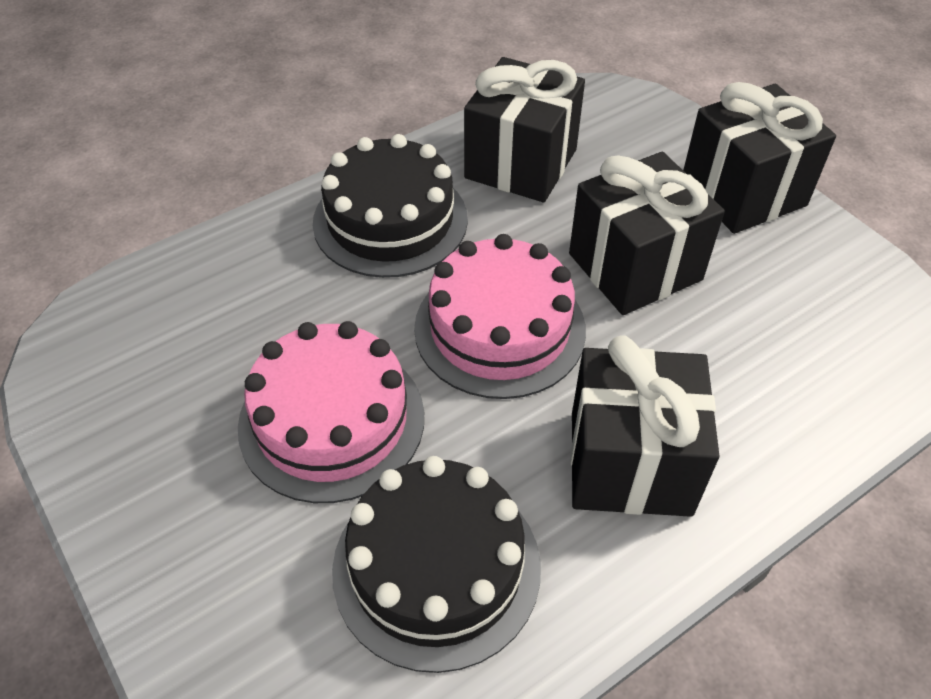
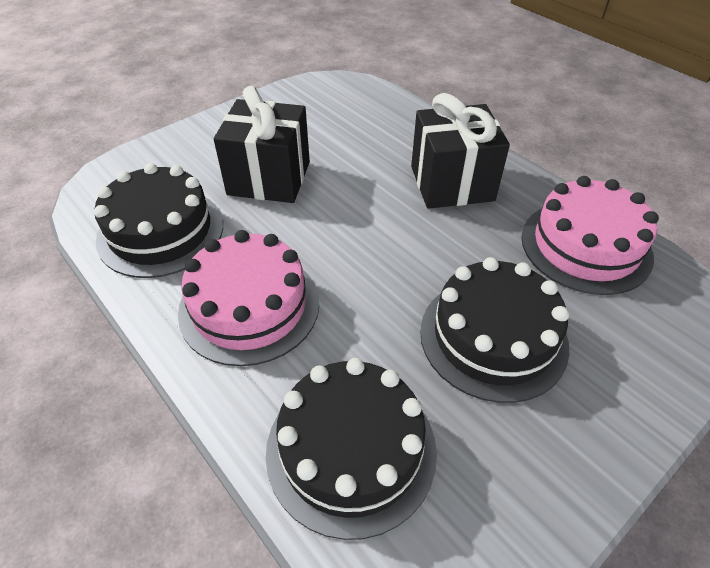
black cake: 2 -> 3
black gift: 4 -> 2

